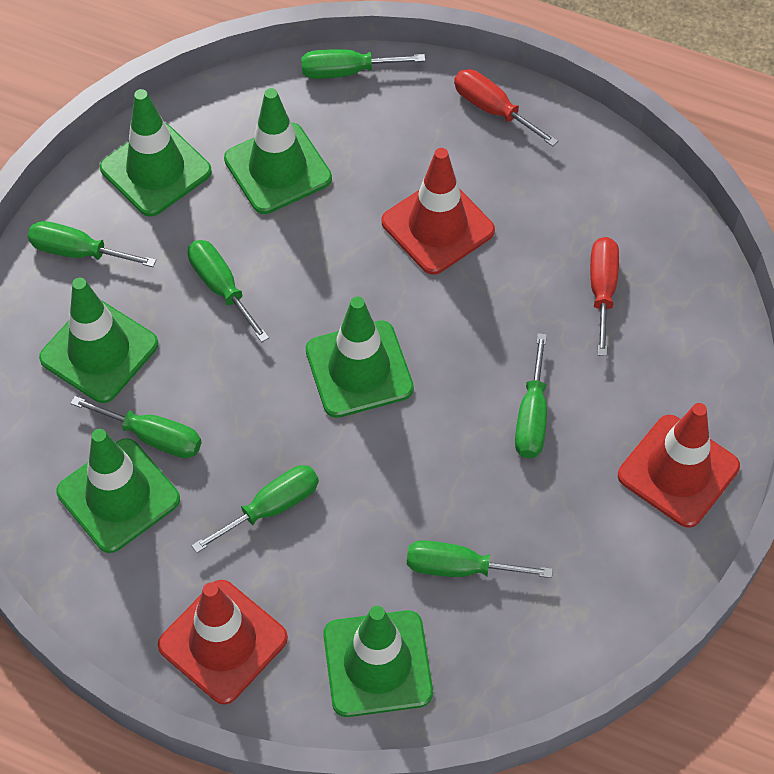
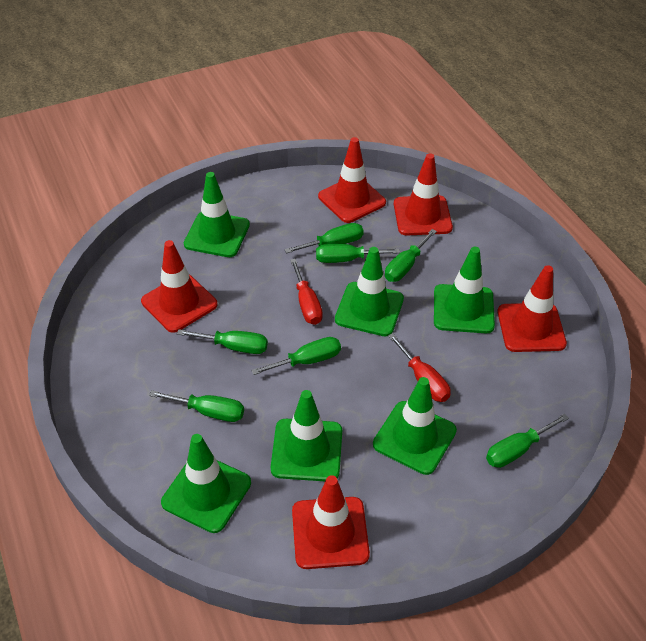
red traffic cone: 3 -> 5

